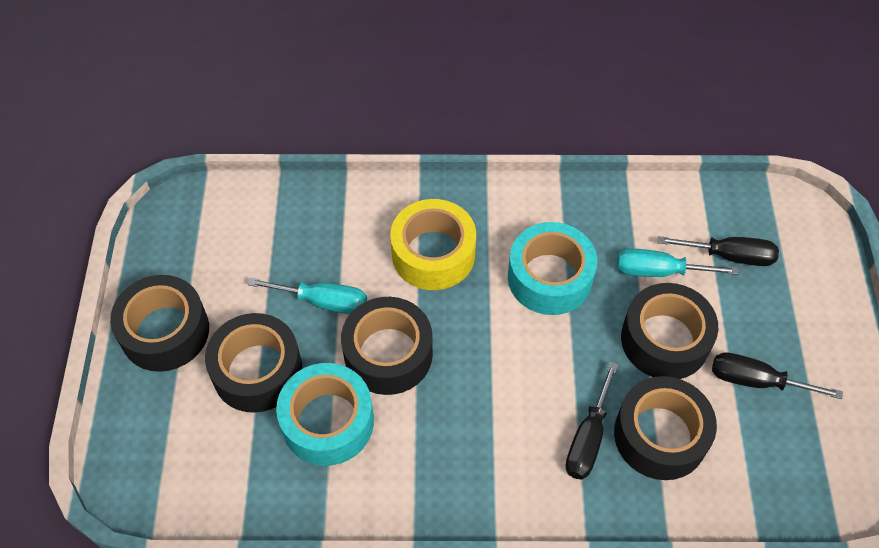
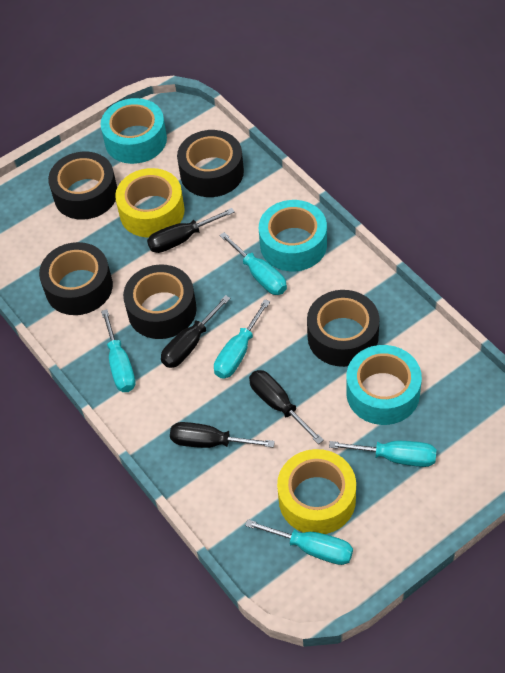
black screwdriver: 3 -> 4
turquoise screwdriver: 2 -> 5
turquoise tape: 2 -> 3
yellow tape: 1 -> 2

